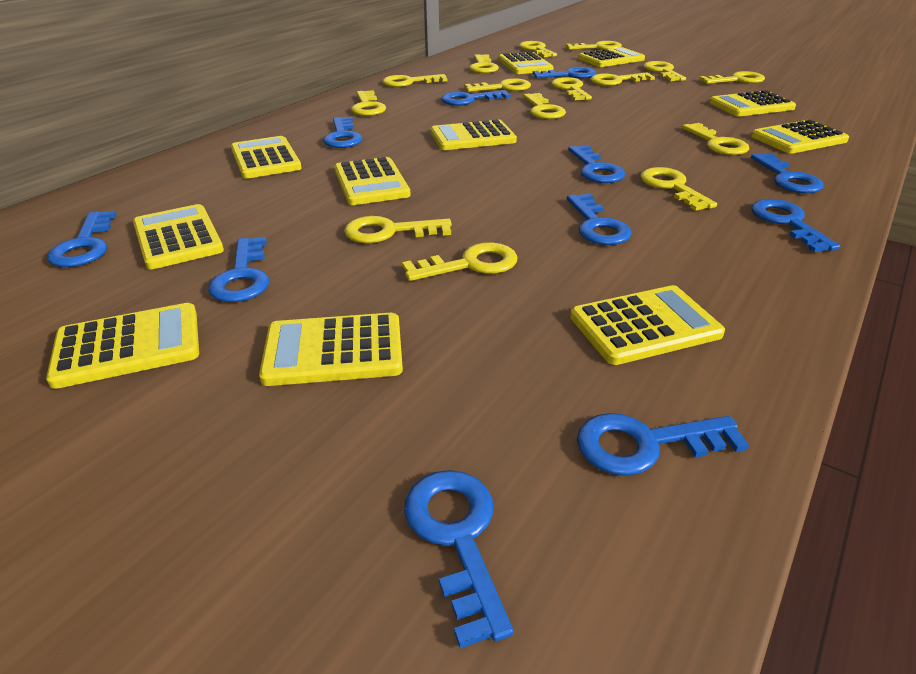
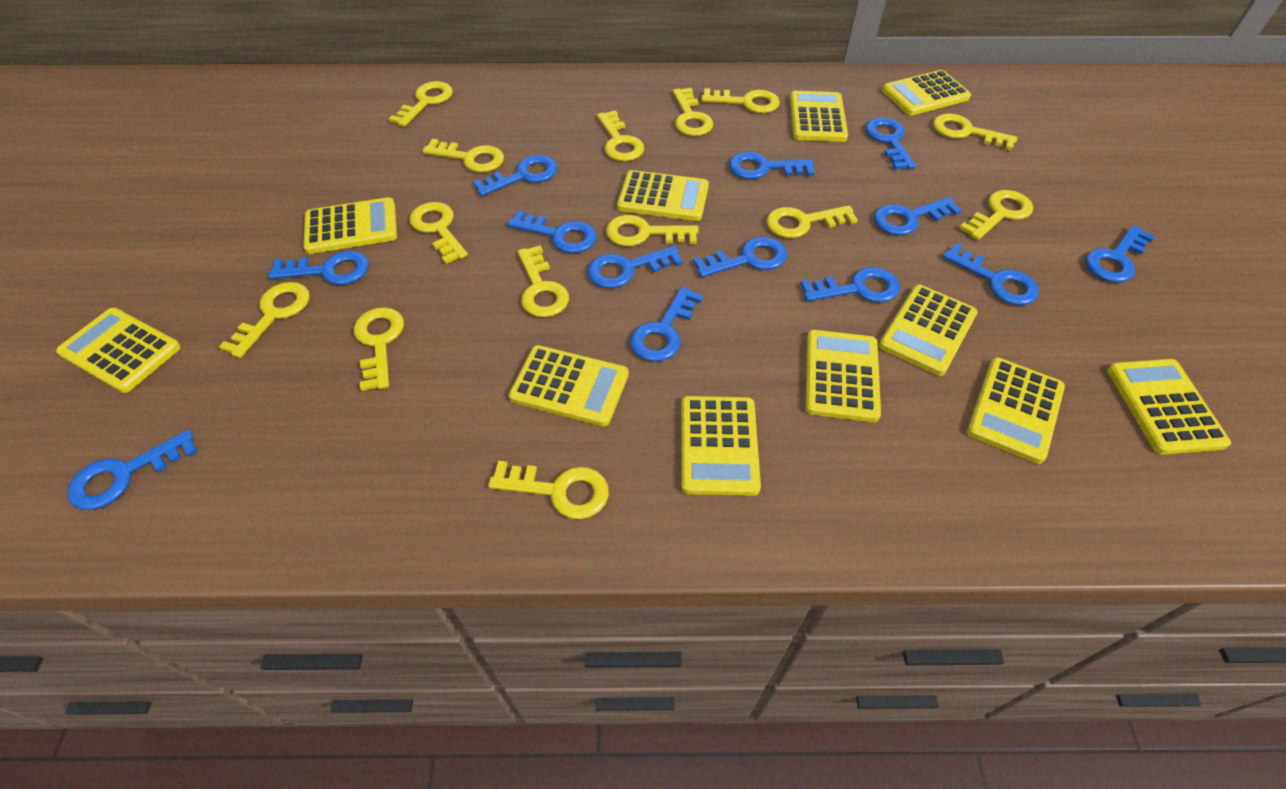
blue key: 11 -> 13
yellow key: 15 -> 14

